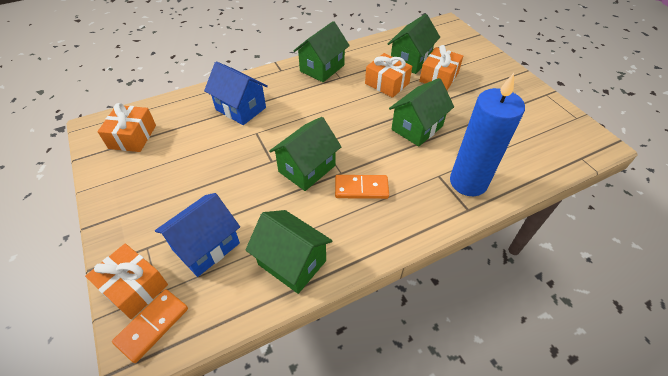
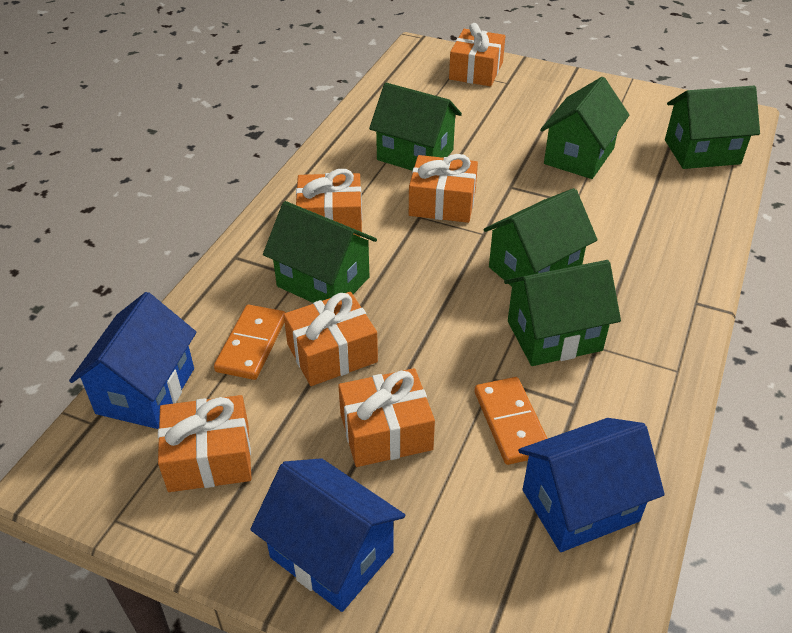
blue candle: 1 -> 0
blue house: 2 -> 3
green house: 5 -> 6
orange gift: 4 -> 6

